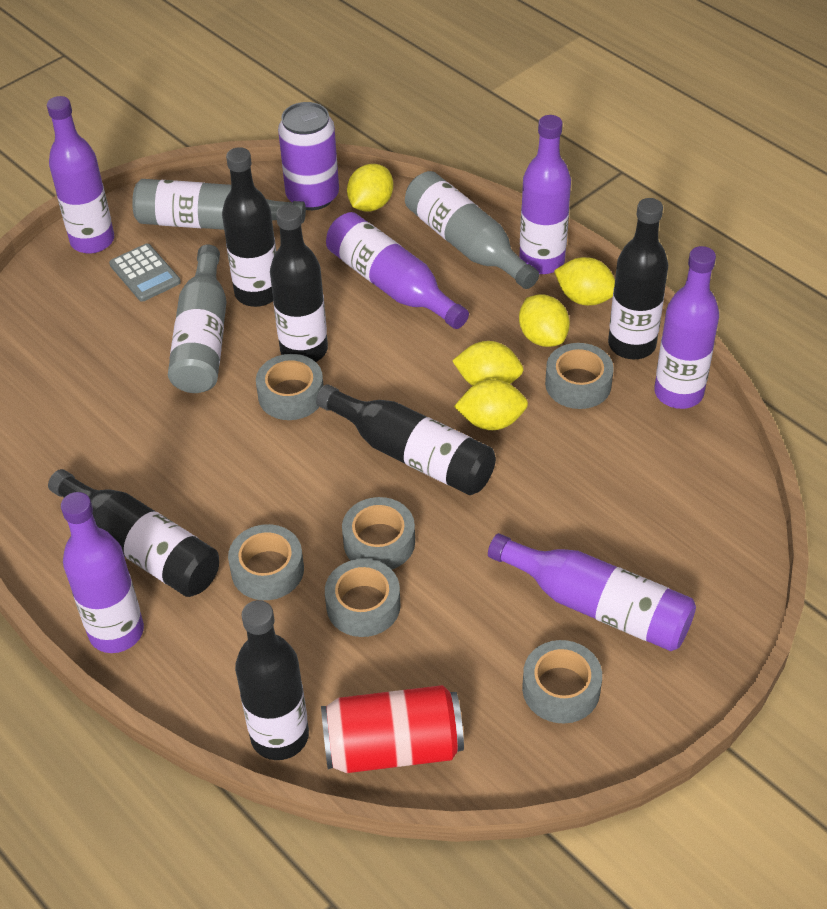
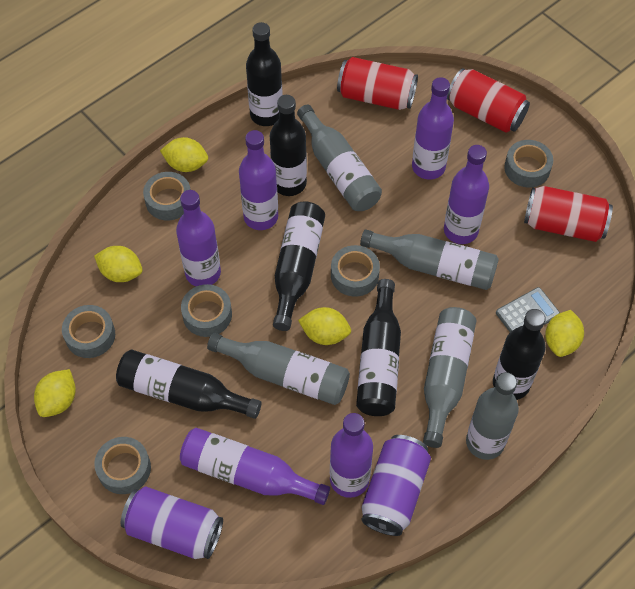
grey bottle: 3 -> 5
purple can: 1 -> 2
red can: 1 -> 3

